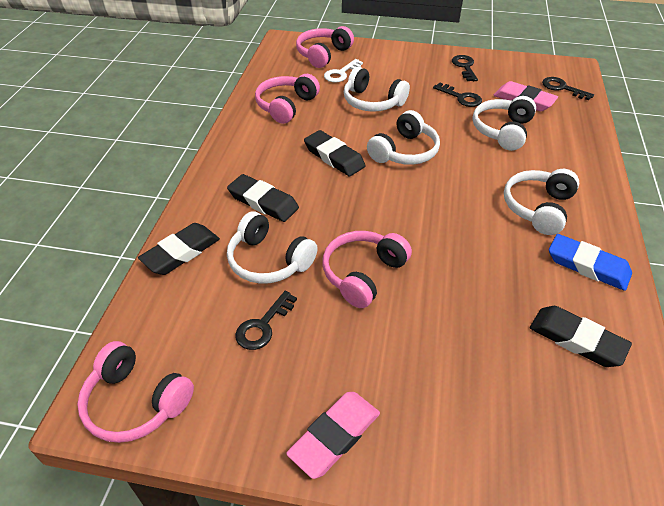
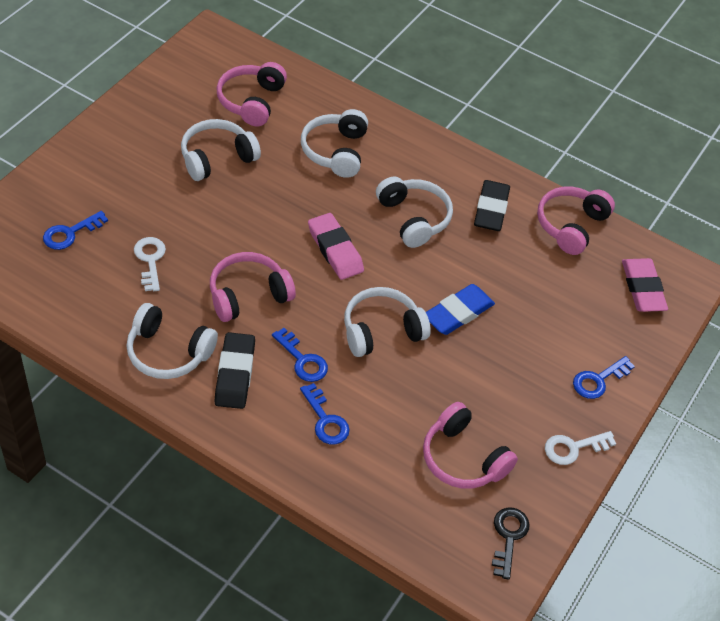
black eraser: 4 -> 2
black key: 4 -> 1
blue key: 0 -> 4
white key: 1 -> 2

